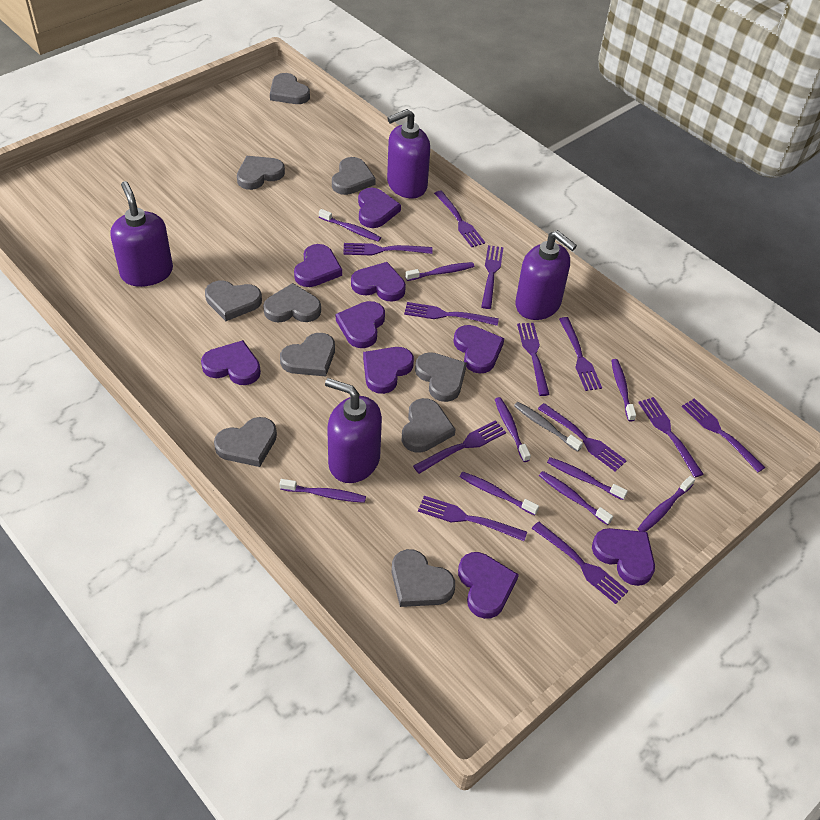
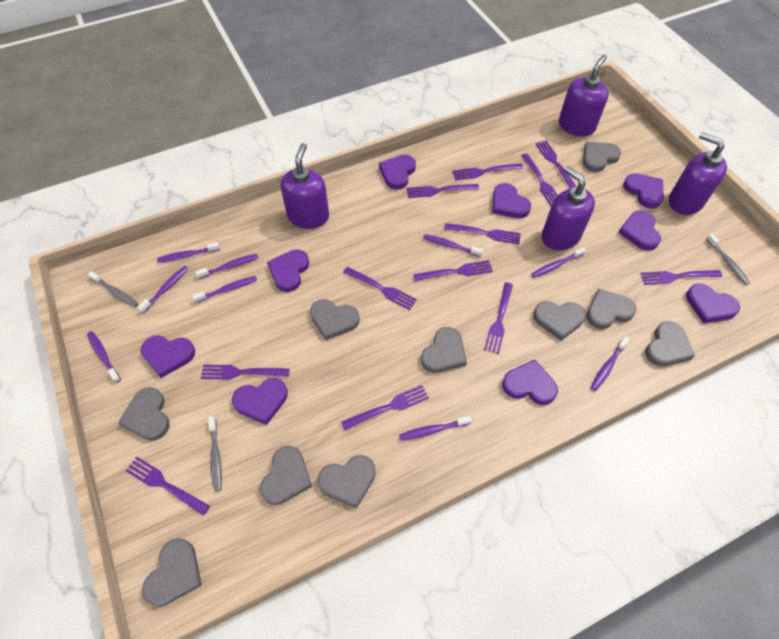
grey toothbrush: 1 -> 3

